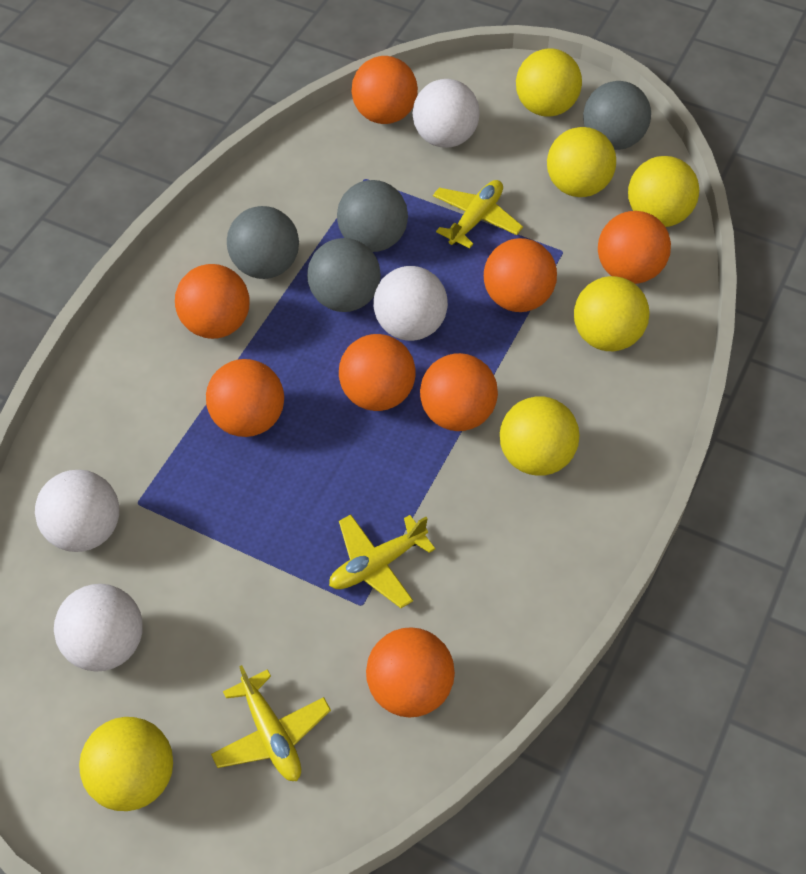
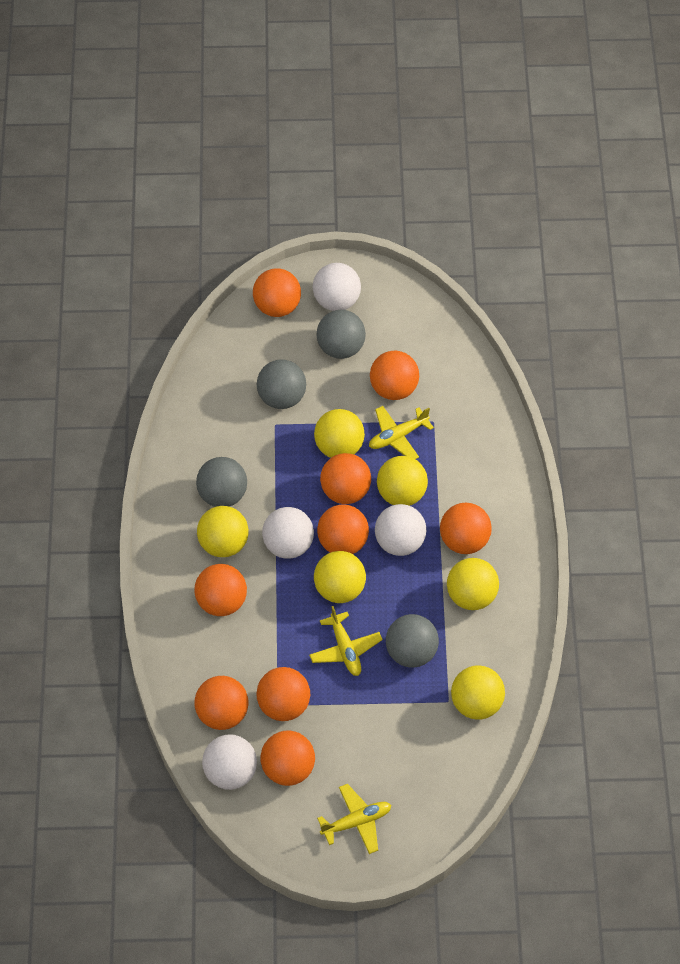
orange ball: 8 -> 9

